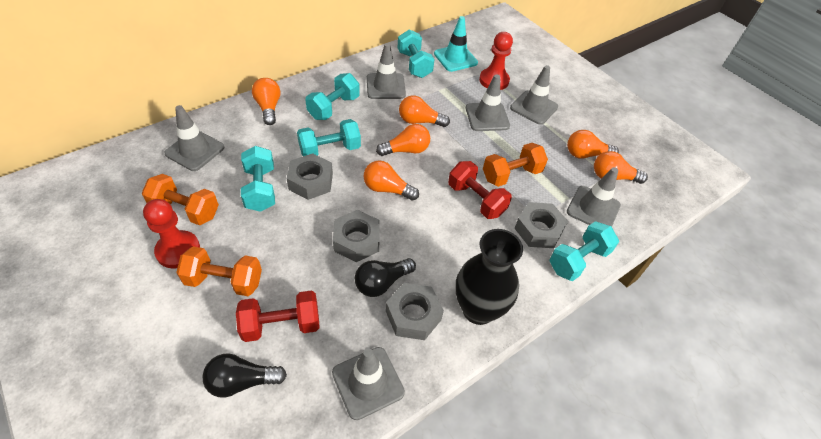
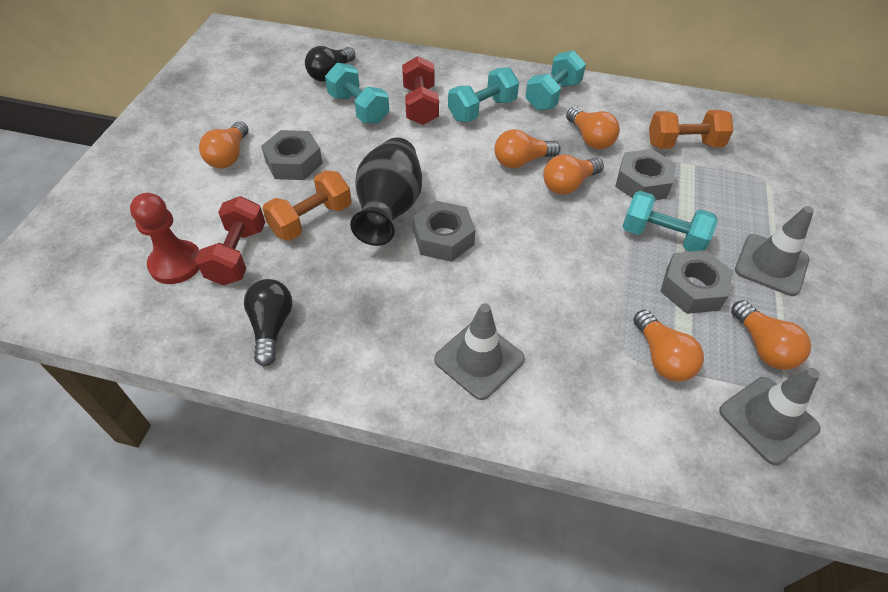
grey traffic cone: 6 -> 3
orange dumbbell: 3 -> 2
red pawn: 2 -> 1
turquoise dumbbell: 5 -> 4
turquoise traffic cone: 1 -> 0

